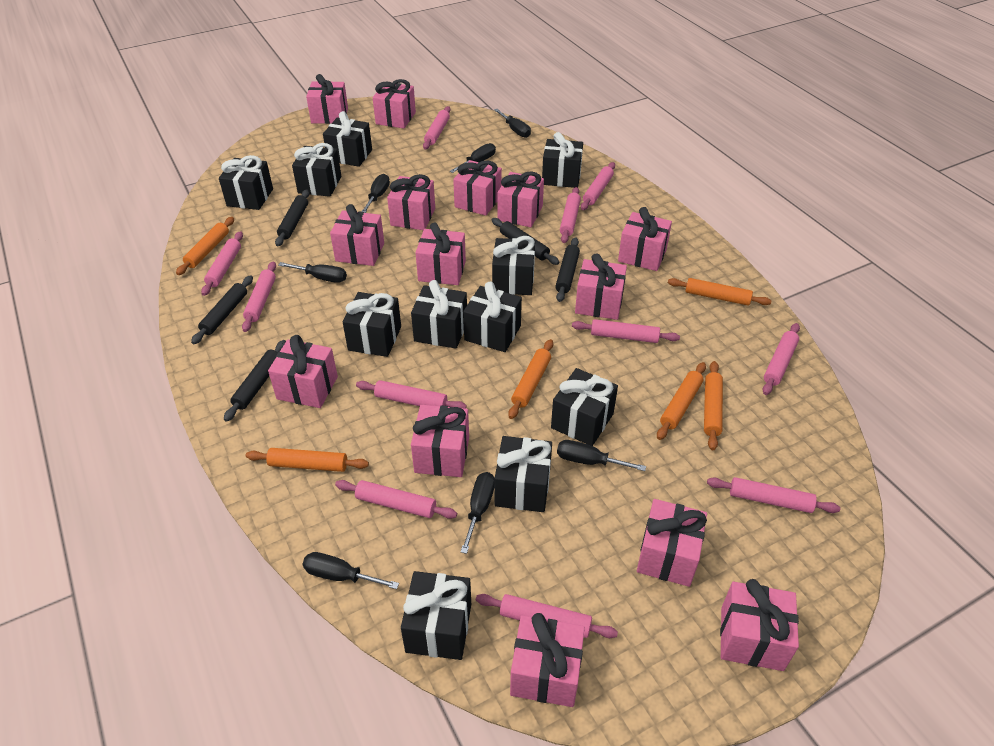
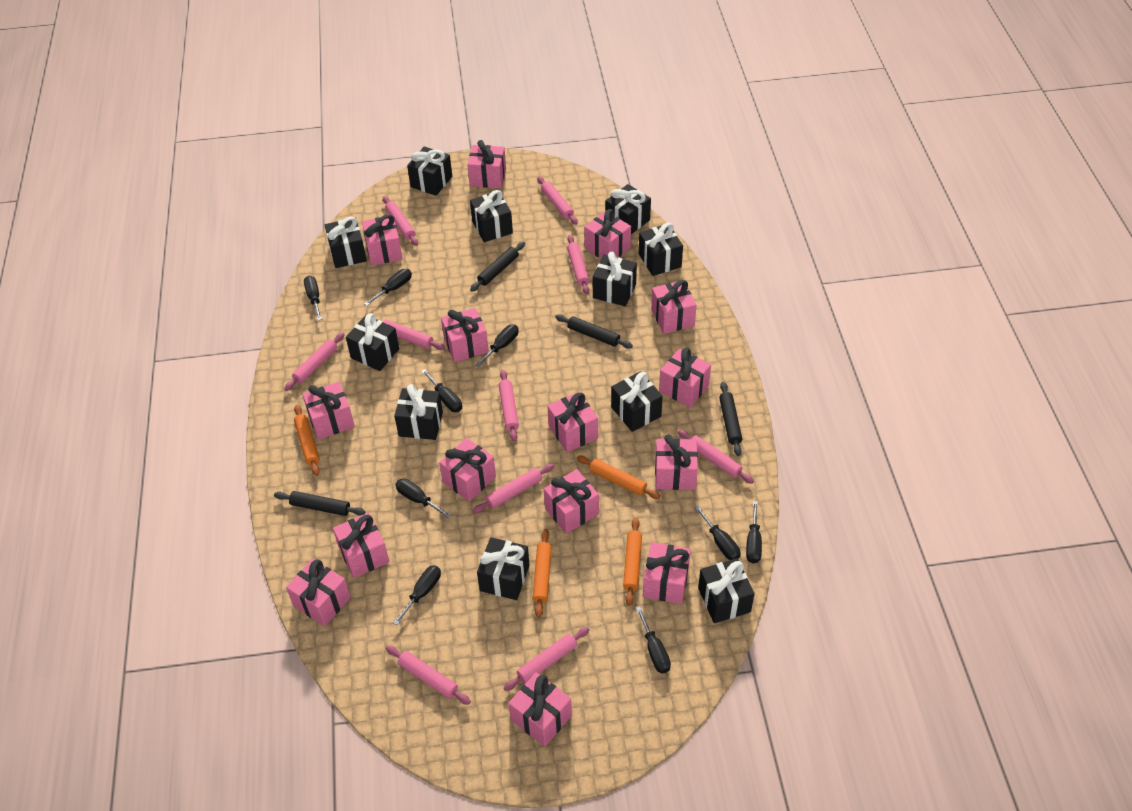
black rolling pin: 5 -> 4
black screwdriver: 7 -> 9
orange rolling pin: 6 -> 4
pink gift: 14 -> 15
pink rolling pin: 11 -> 10

